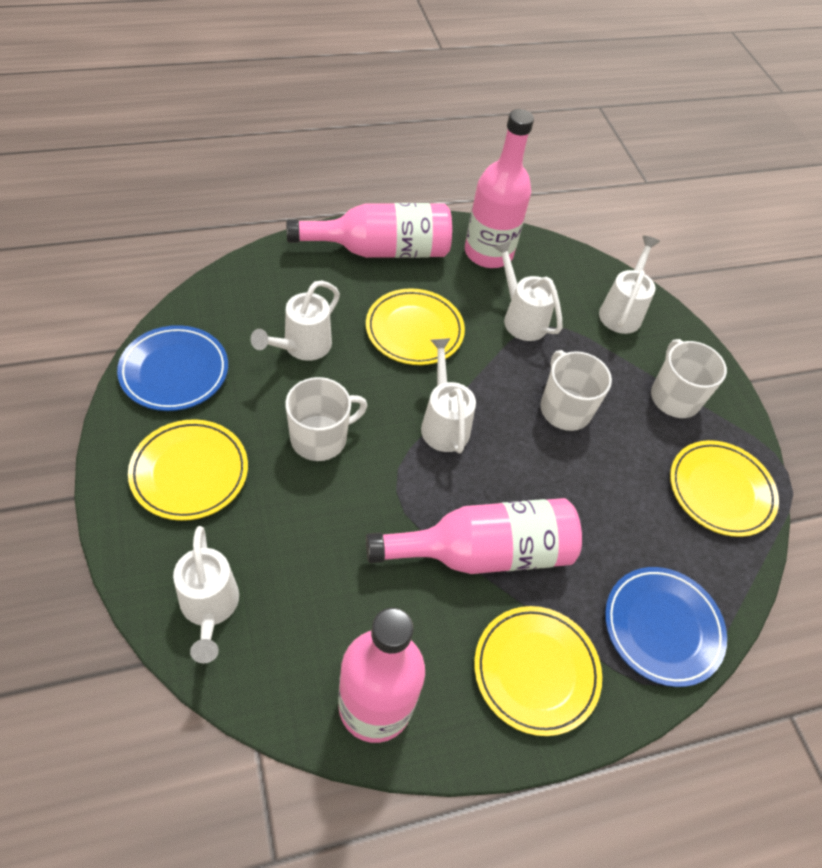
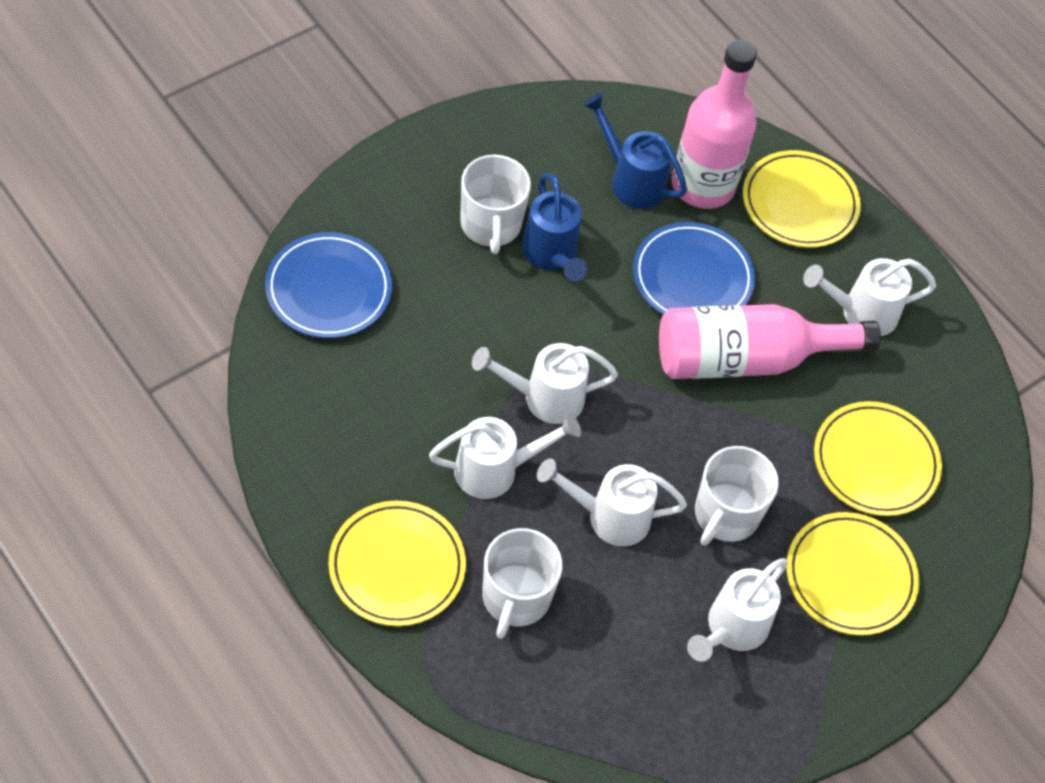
blue watering can: 0 -> 2
pink bottle: 4 -> 2

